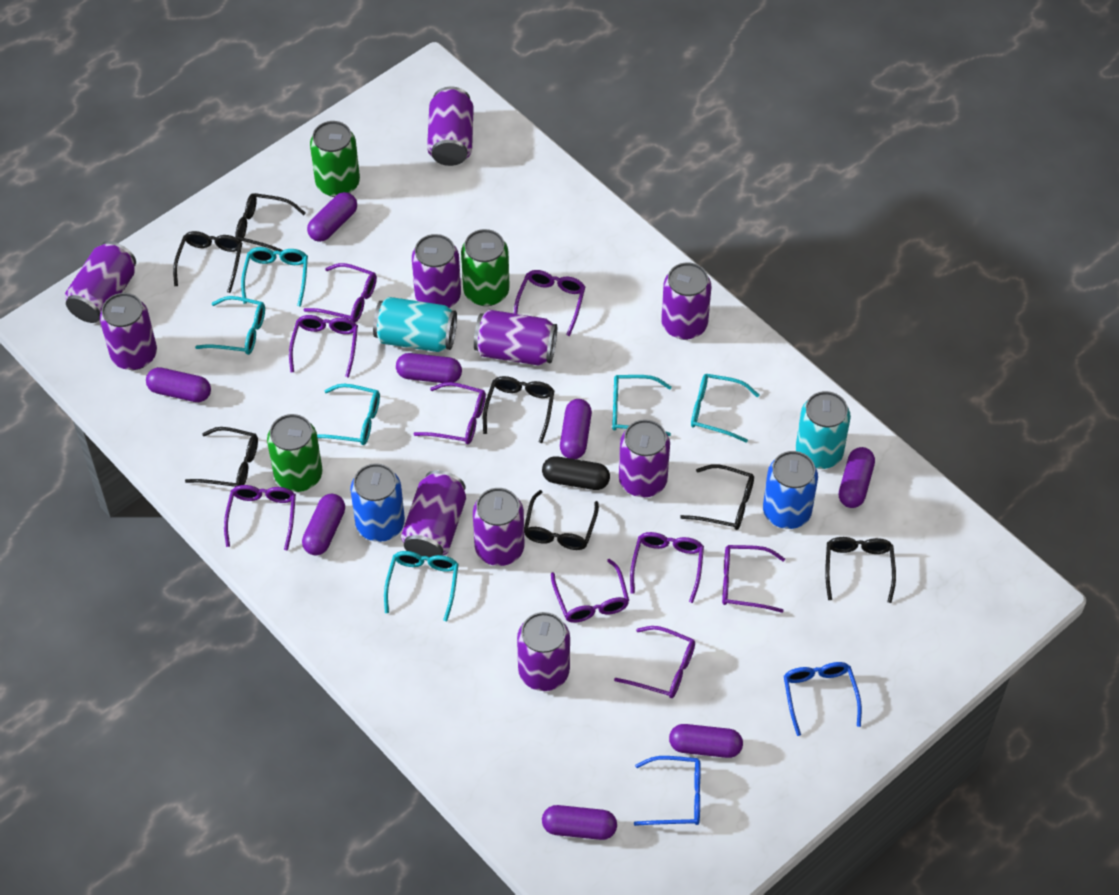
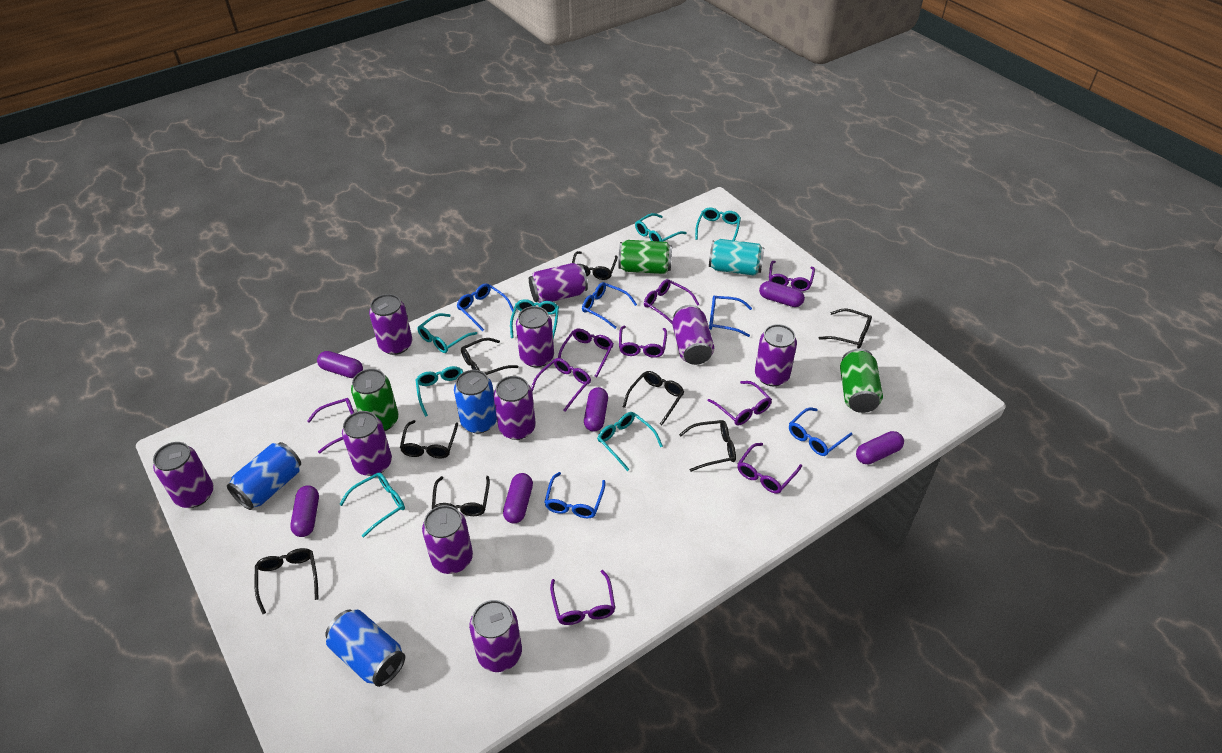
black capsule: 1 -> 0
black glasses: 7 -> 8
blue can: 2 -> 3
blue glasses: 2 -> 5
purple capsule: 8 -> 6
turquoise can: 2 -> 1
turquoise glasses: 6 -> 7

